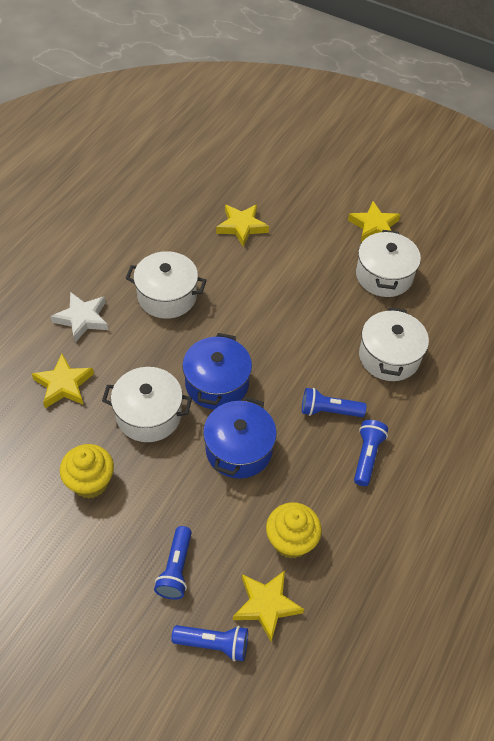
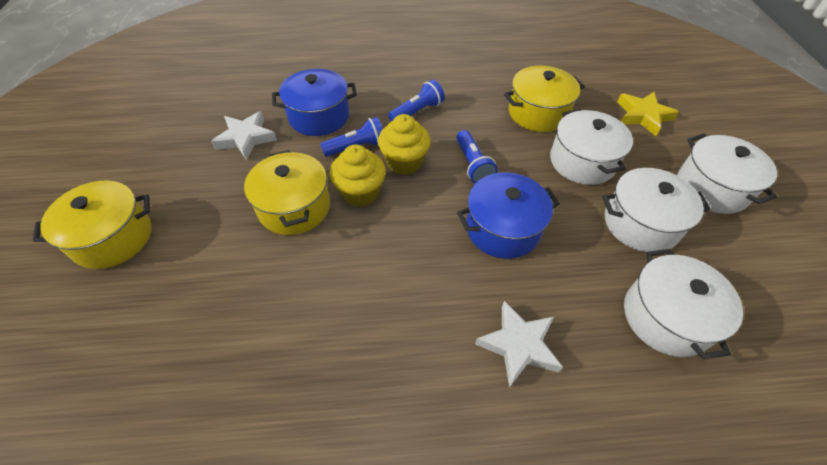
blue flashlight: 4 -> 3
white star: 1 -> 2
yellow pot: 0 -> 3
yellow star: 4 -> 1

